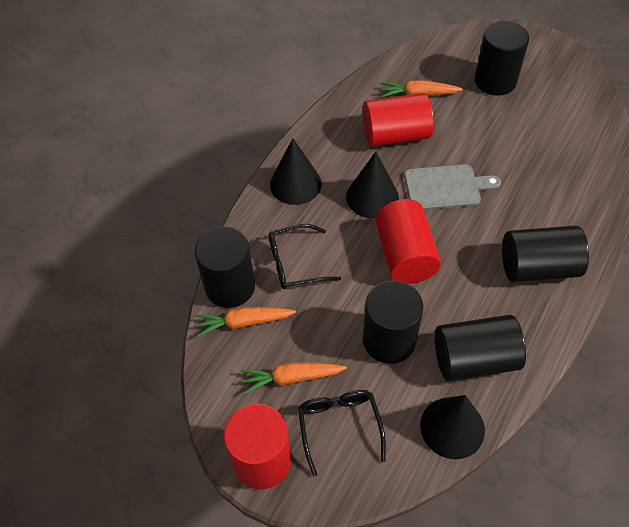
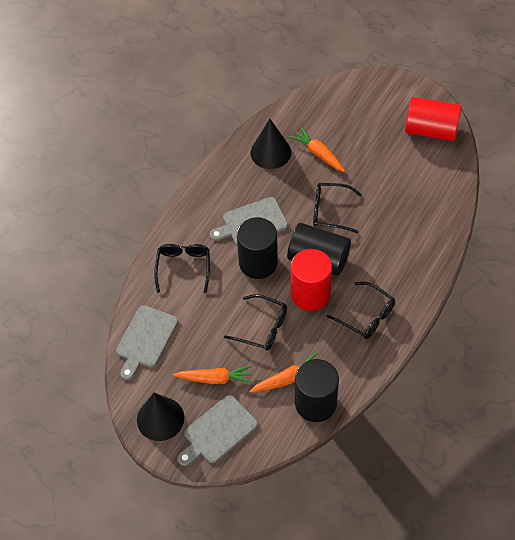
black cone: 3 -> 2
black cylinder: 5 -> 3
black glasses: 2 -> 4
grey cutting board: 1 -> 3
red cylinder: 3 -> 2

